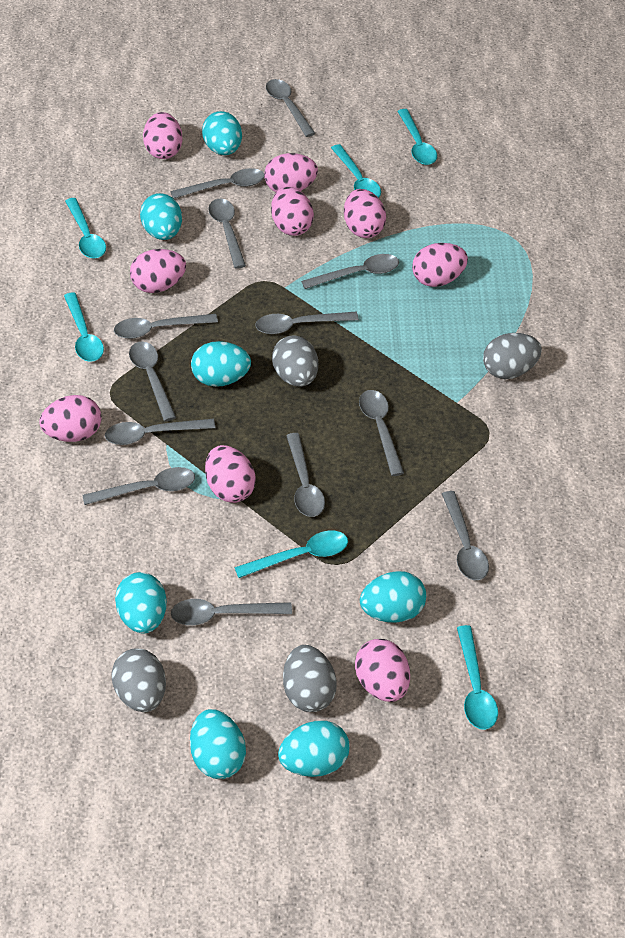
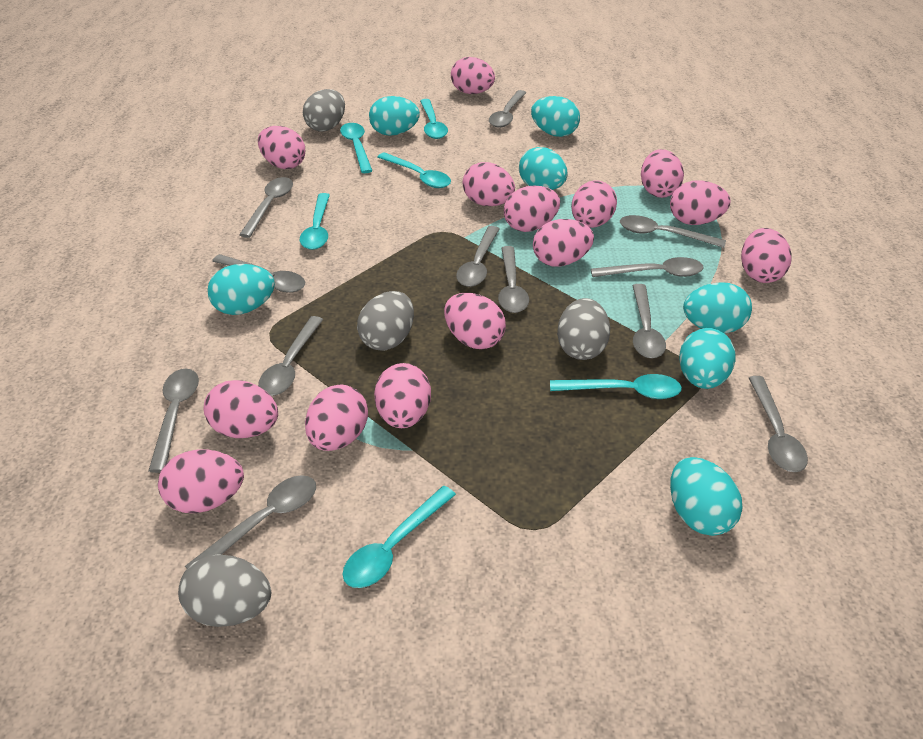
grey spoon: 13 -> 12
pink egg: 9 -> 14

